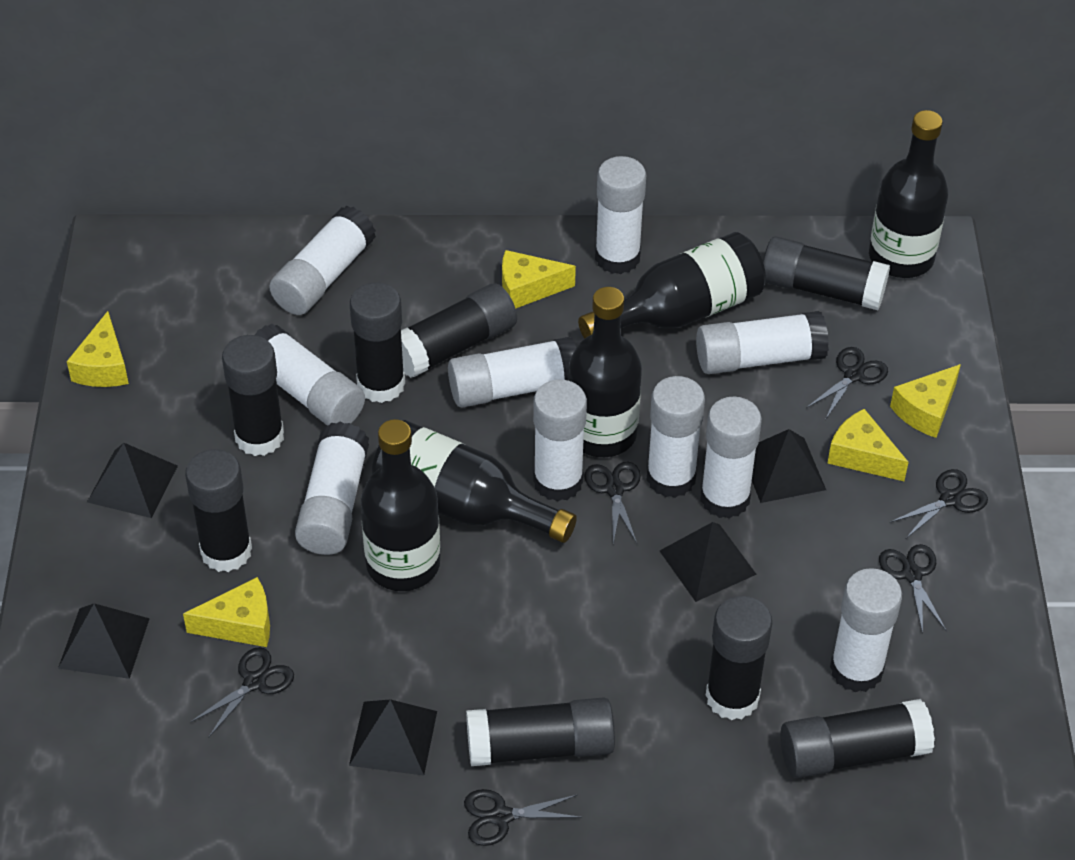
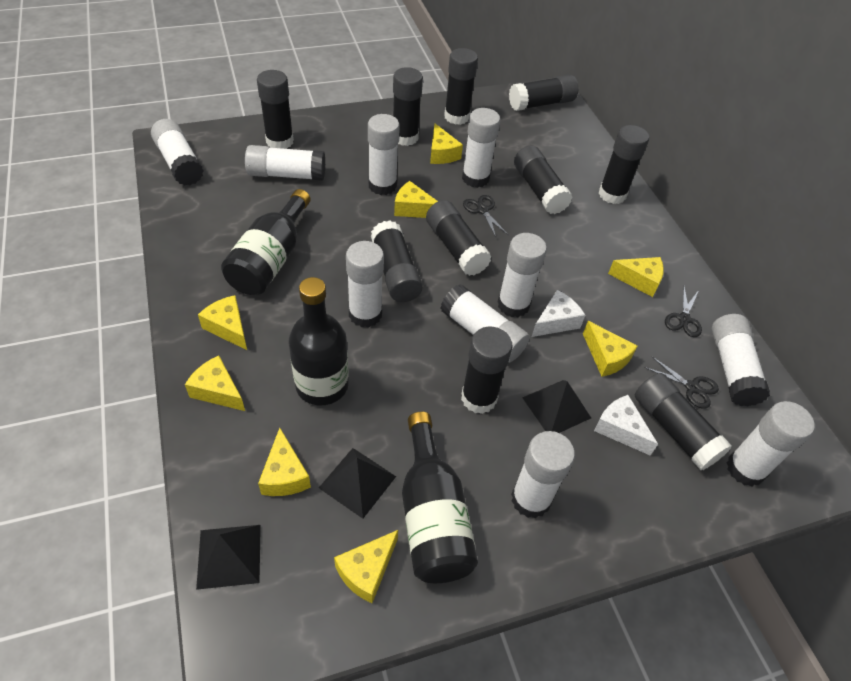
black bottle: 5 -> 3
black glue stick: 8 -> 10
black pyramid: 5 -> 3
black scissors: 6 -> 3
white cheese: 0 -> 2
yellow cheese: 5 -> 8

